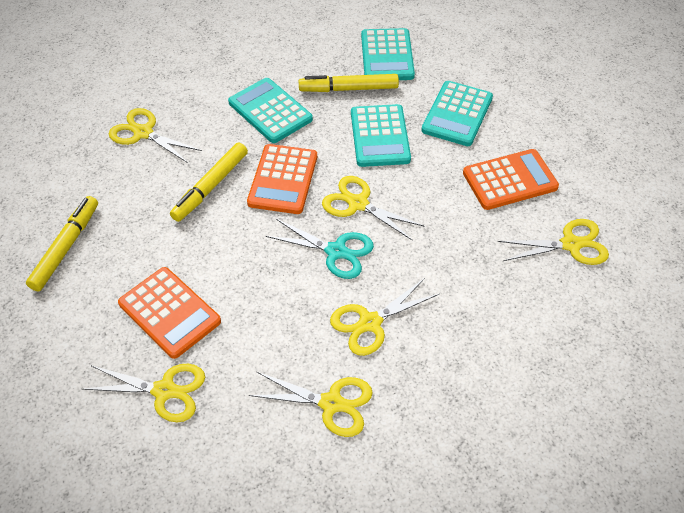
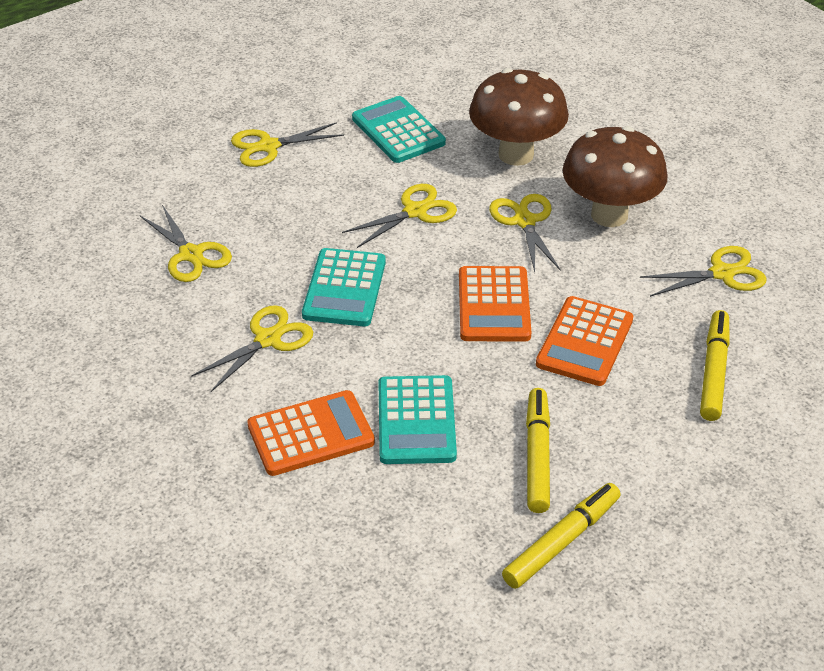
brown mushroom: 0 -> 2
turquoise calculator: 4 -> 3
turquoise scissors: 1 -> 0

